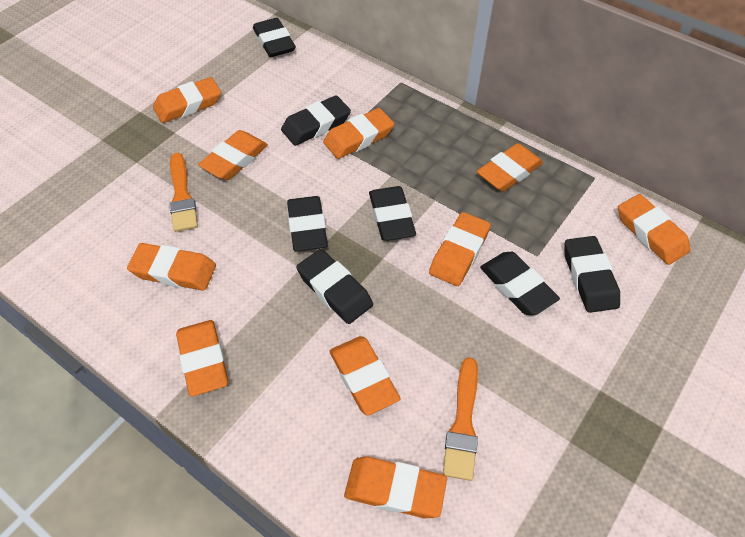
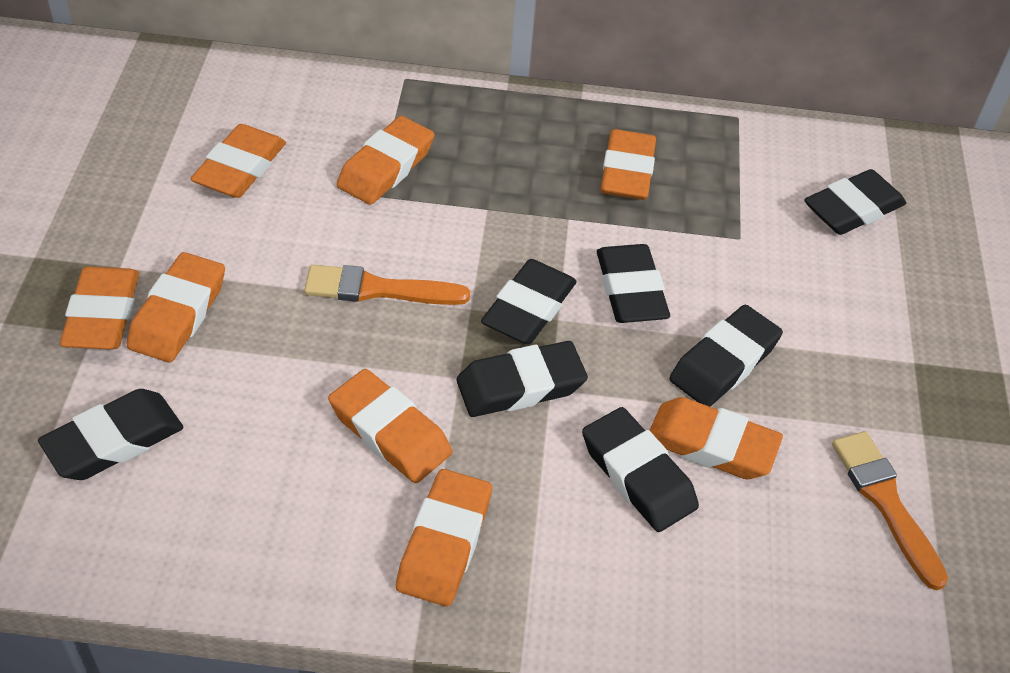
orange eraser: 10 -> 8

